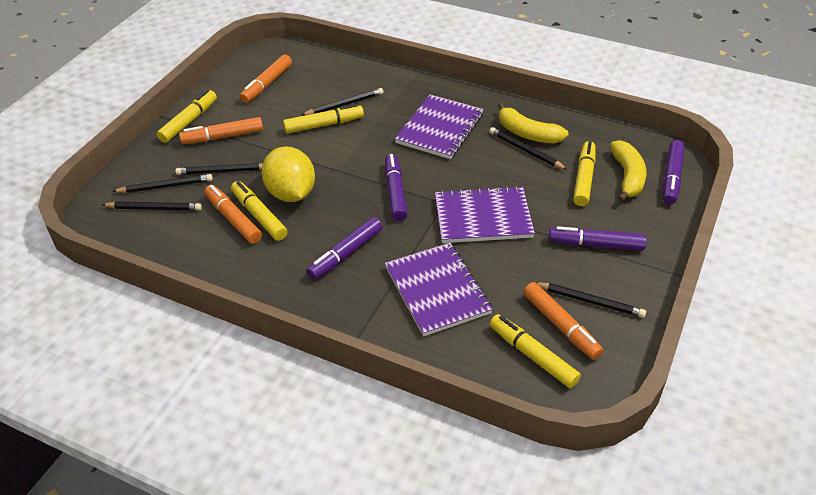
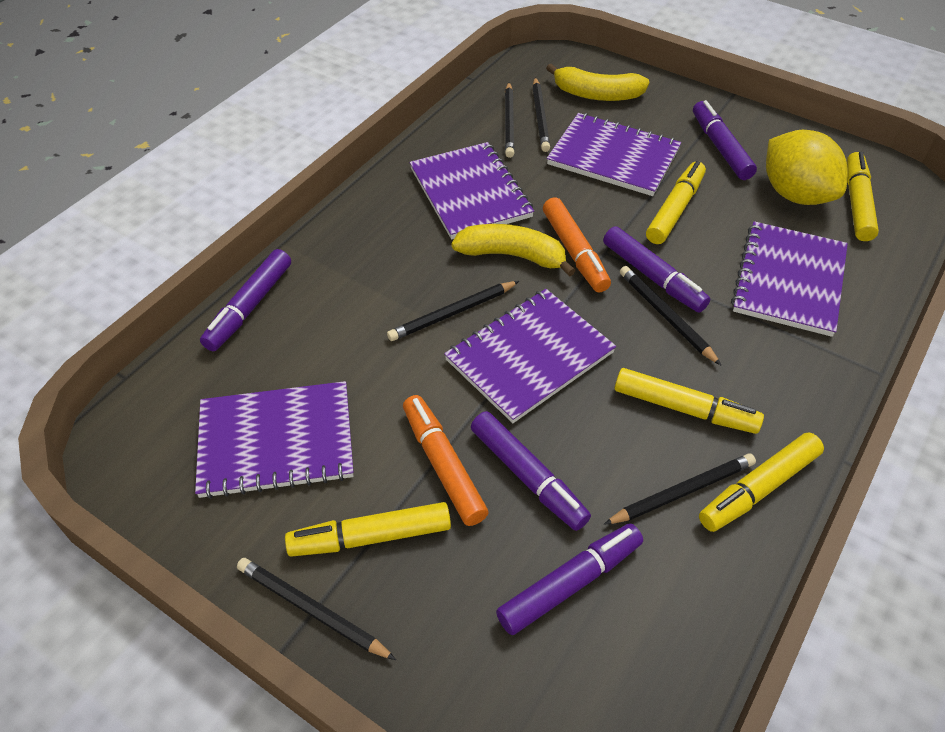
orange marker: 4 -> 2
purple marker: 4 -> 5
purple notebook: 3 -> 5

